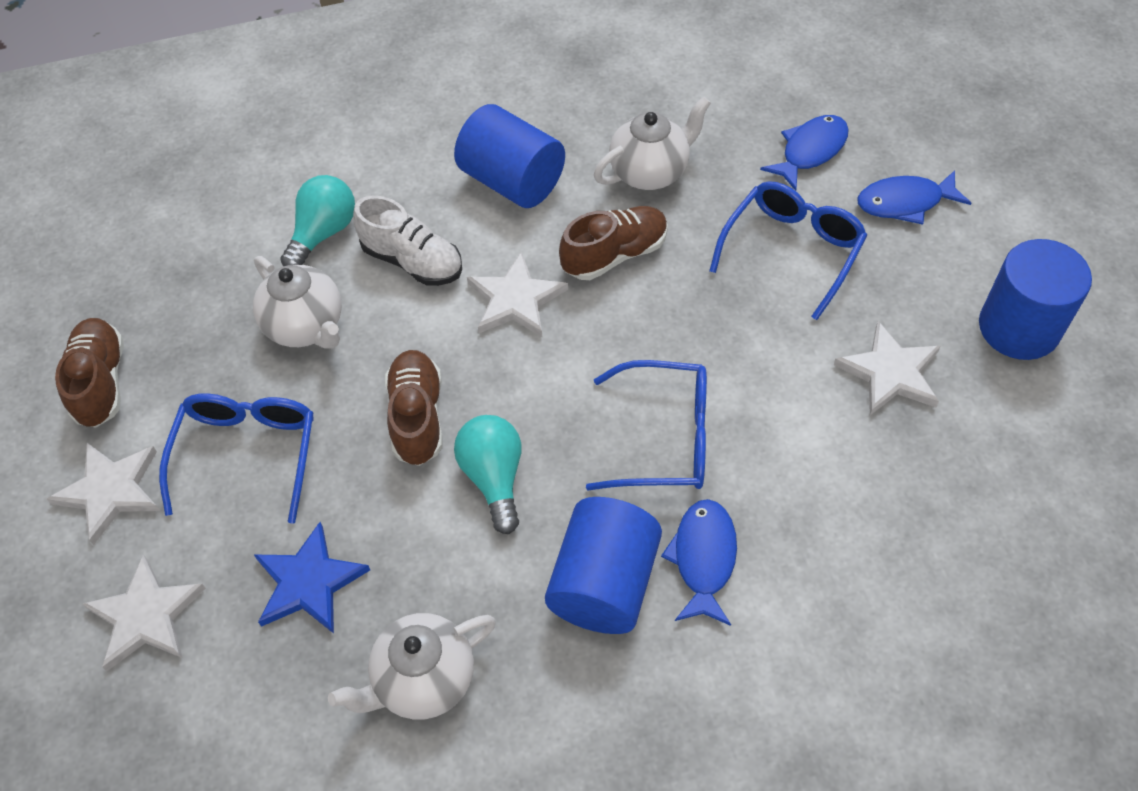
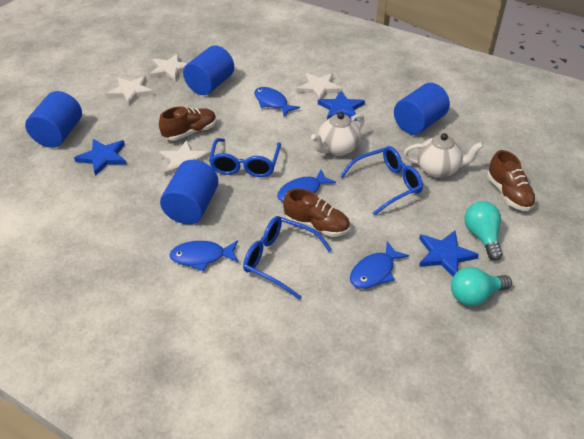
blue cylinder: 3 -> 4
blue fish: 3 -> 4
blue star: 1 -> 3
white shoe: 1 -> 0
white teapot: 3 -> 2

